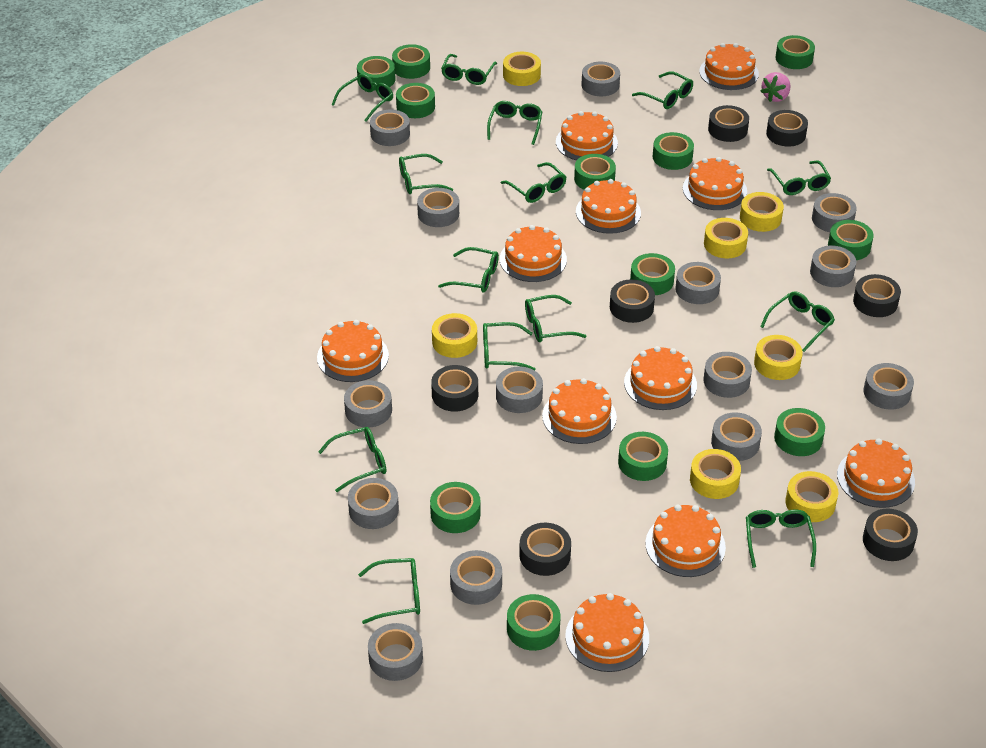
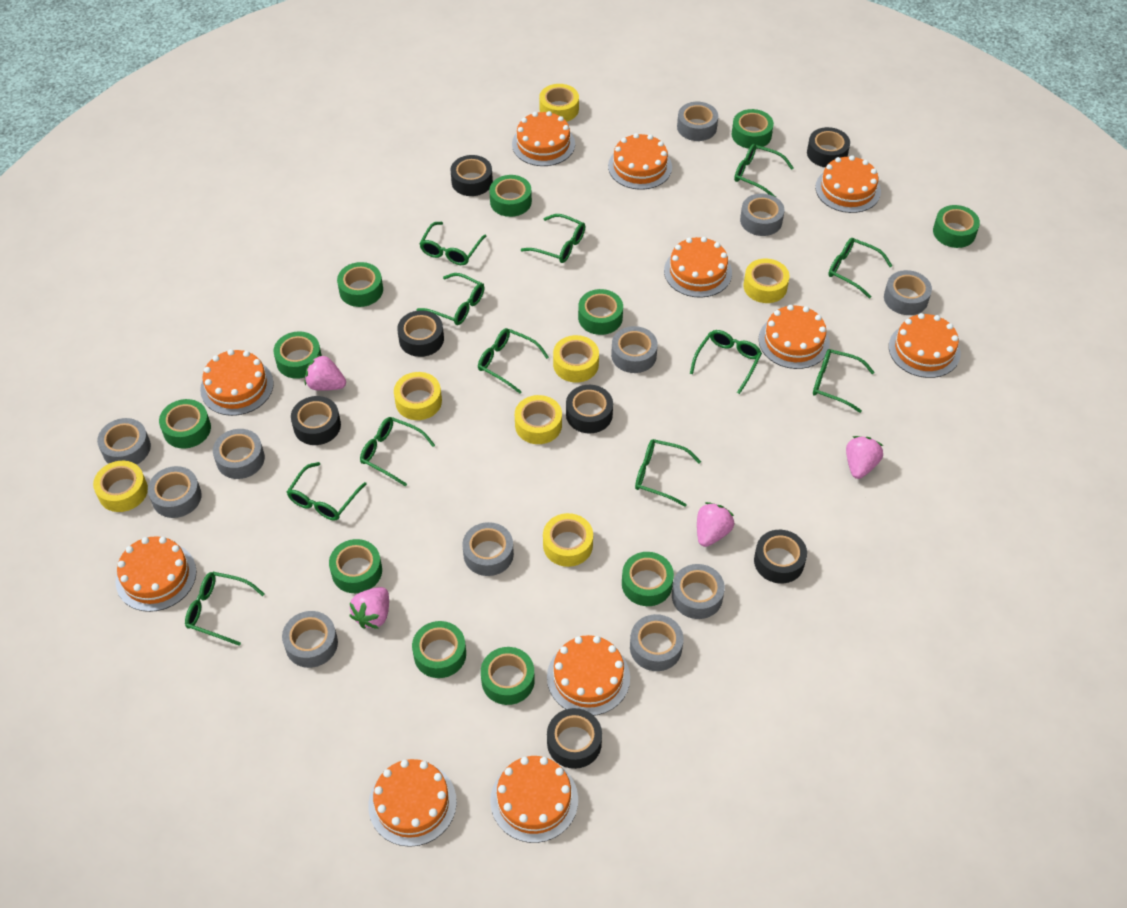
green glasses: 14 -> 12
green tape: 12 -> 11
grey tape: 14 -> 11
pink strawberry: 1 -> 4

